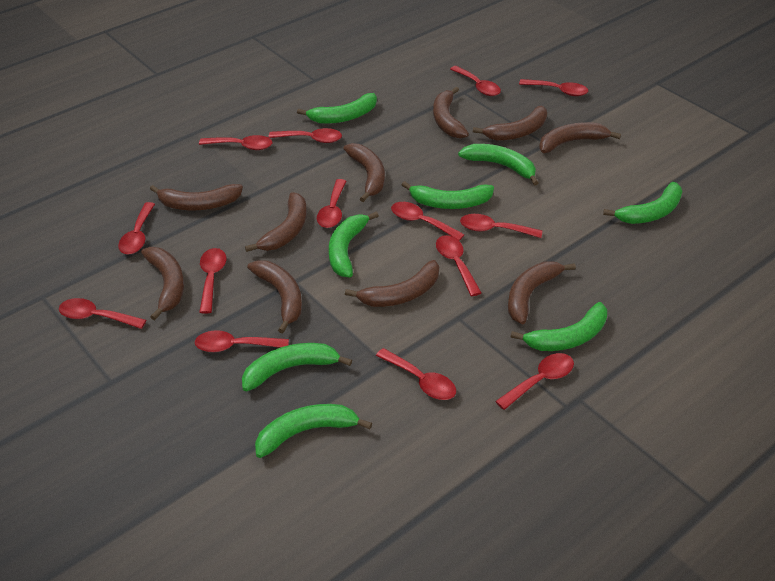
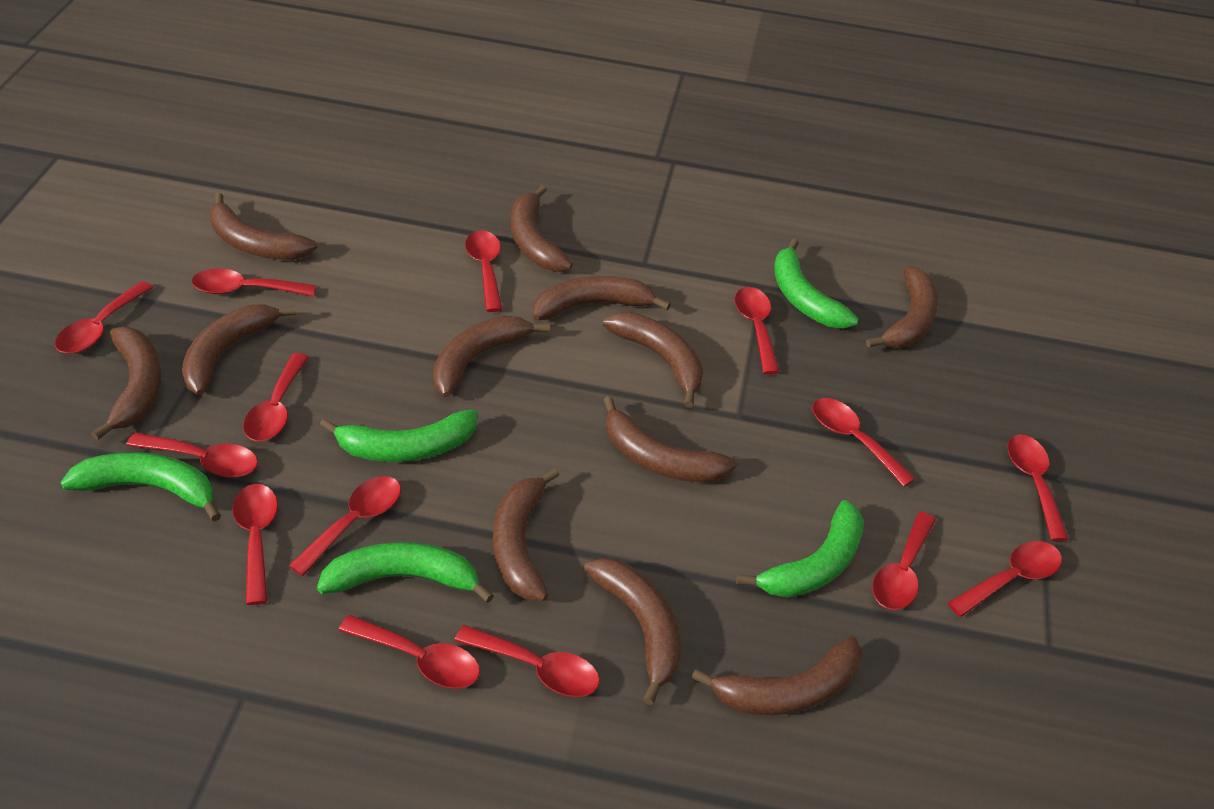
brown banana: 10 -> 12
green banana: 8 -> 5

